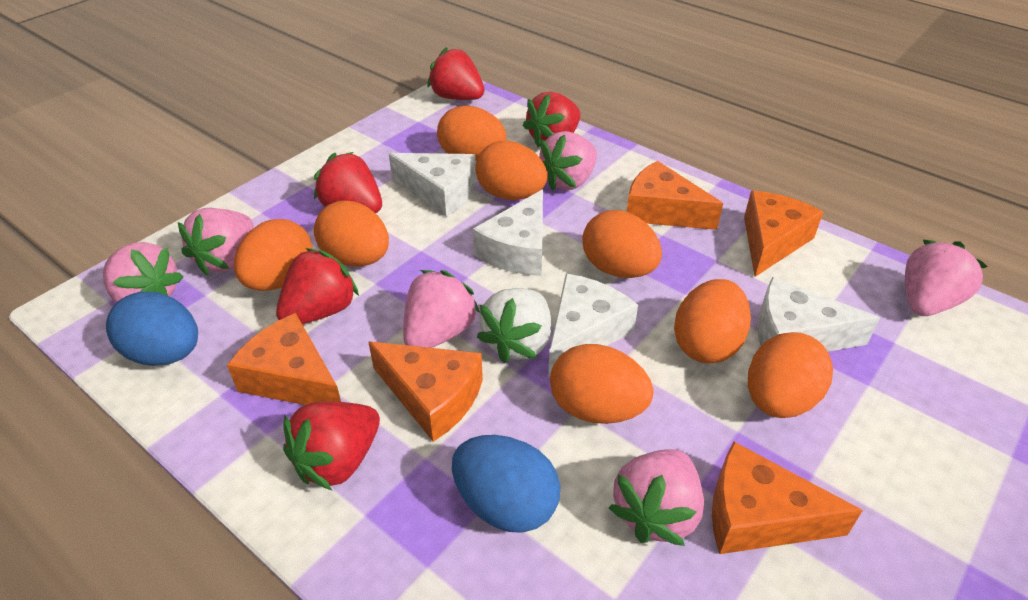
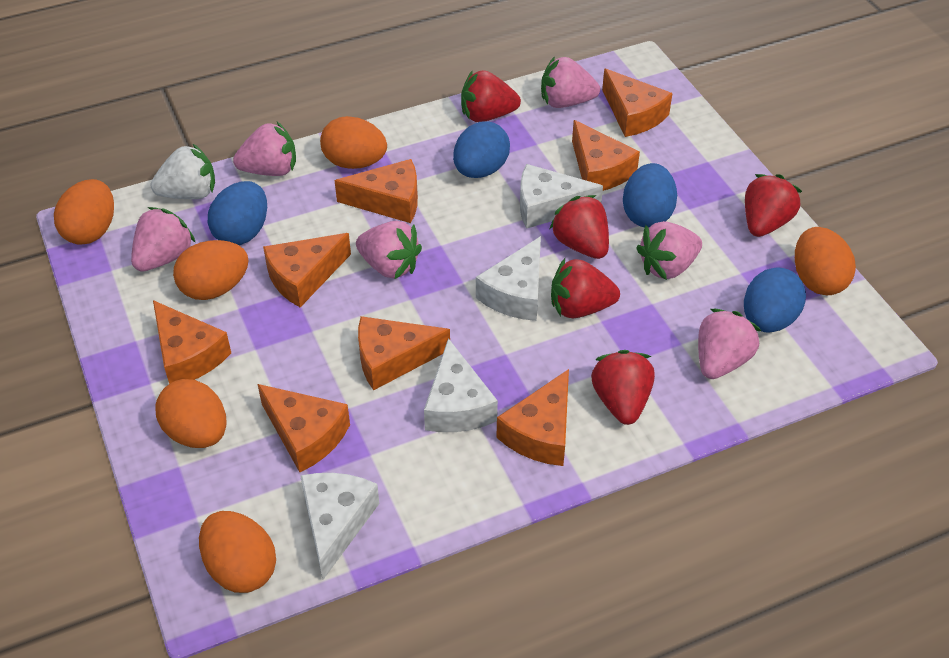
blue egg: 2 -> 4
orange cheese: 5 -> 8
orange egg: 8 -> 6

